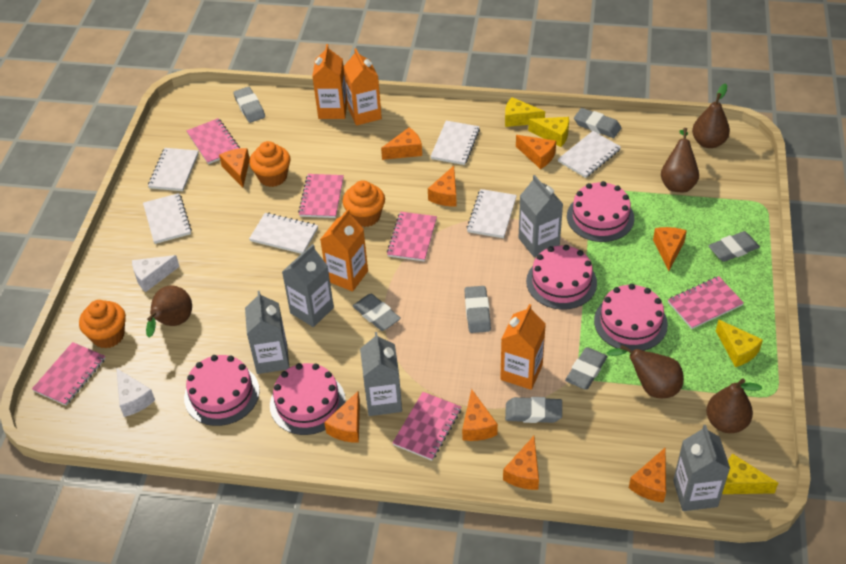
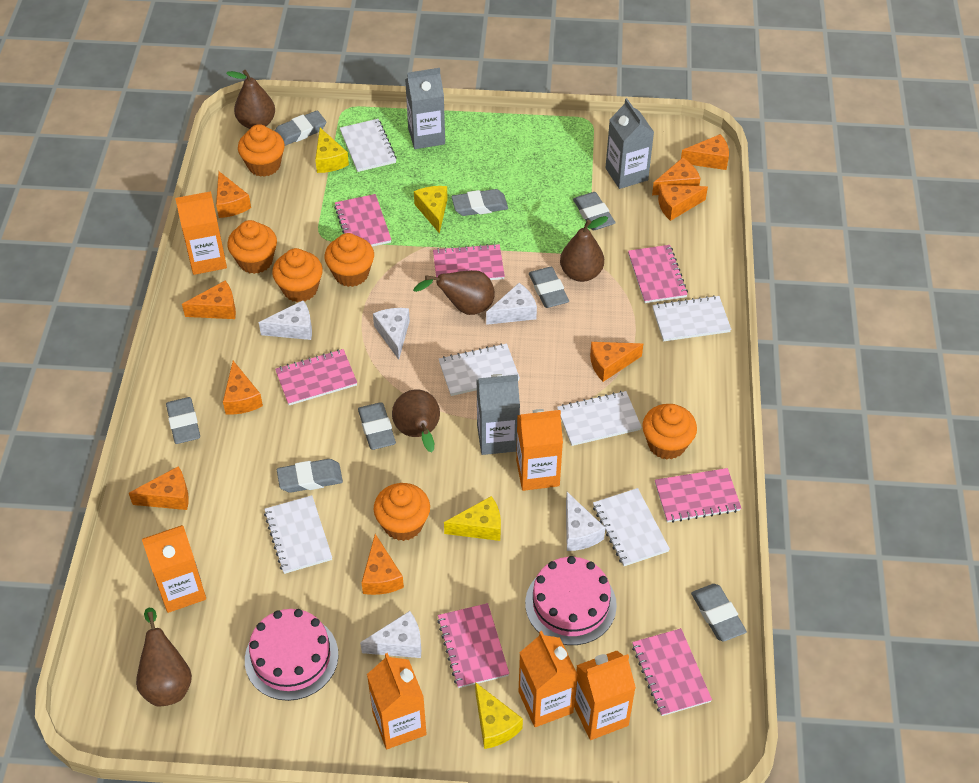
grey carton: 5 -> 3
grey eraser: 7 -> 8
orange carton: 4 -> 6
orange cupcake: 3 -> 6
pink cake: 5 -> 2
pink notebook: 6 -> 7
white cheese: 2 -> 5

